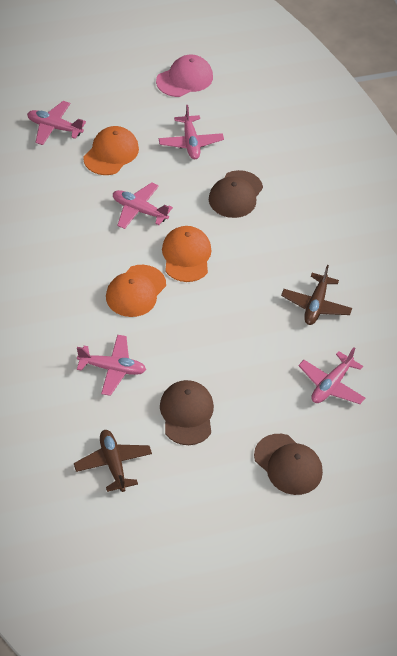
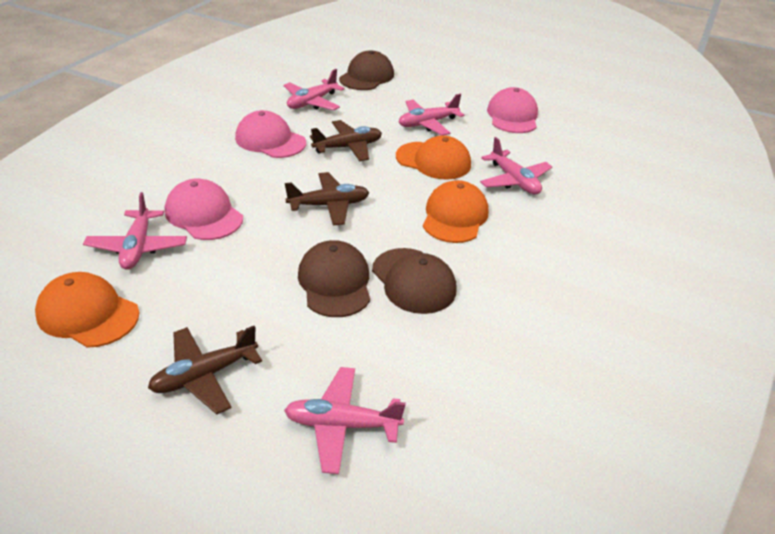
brown plane: 2 -> 3
pink cap: 1 -> 3

